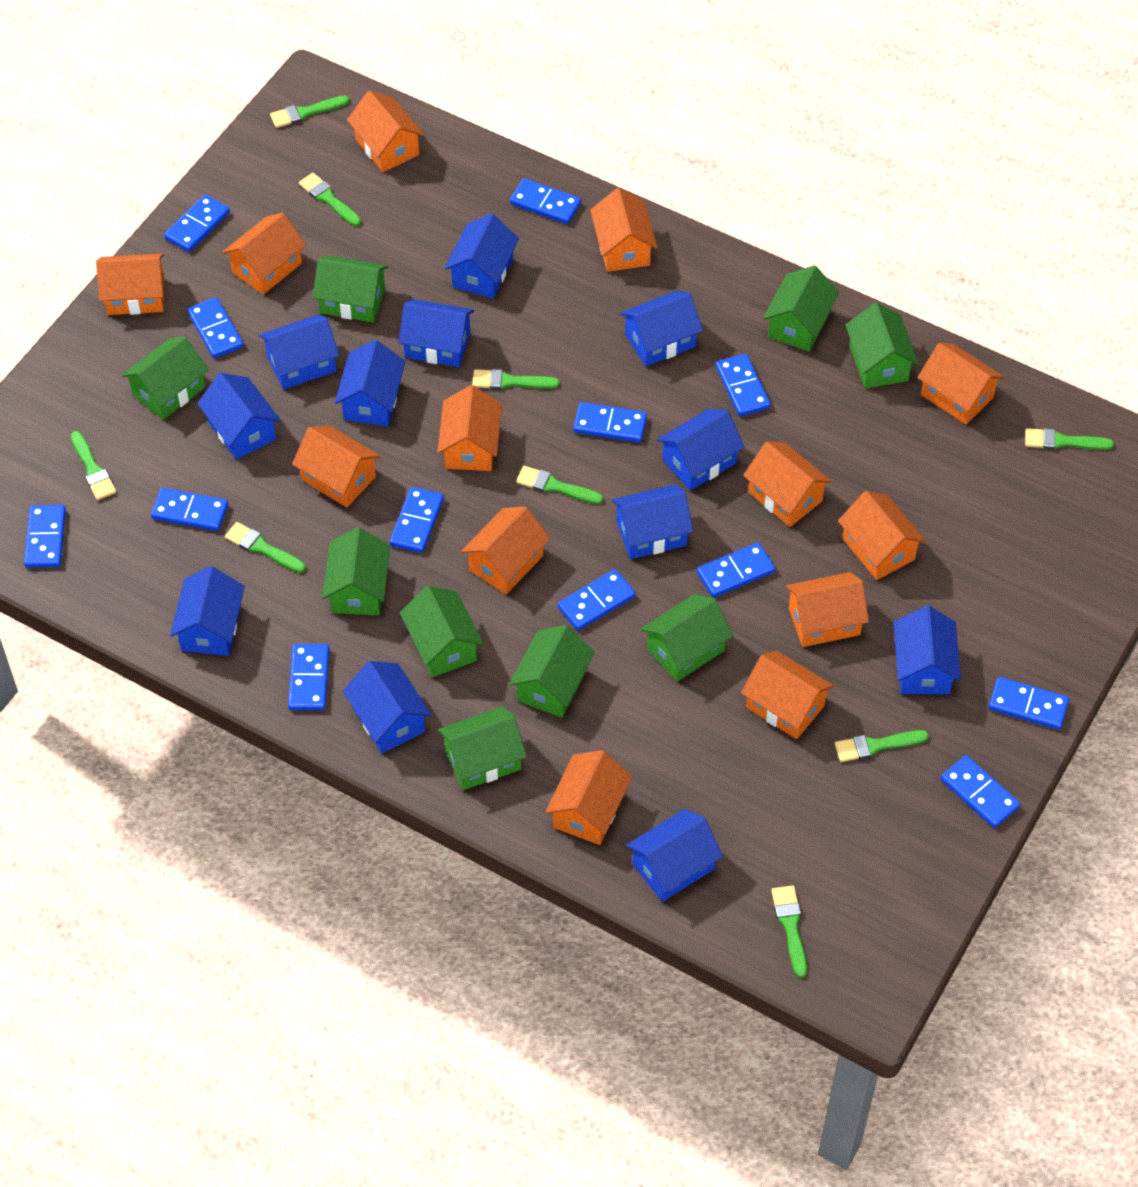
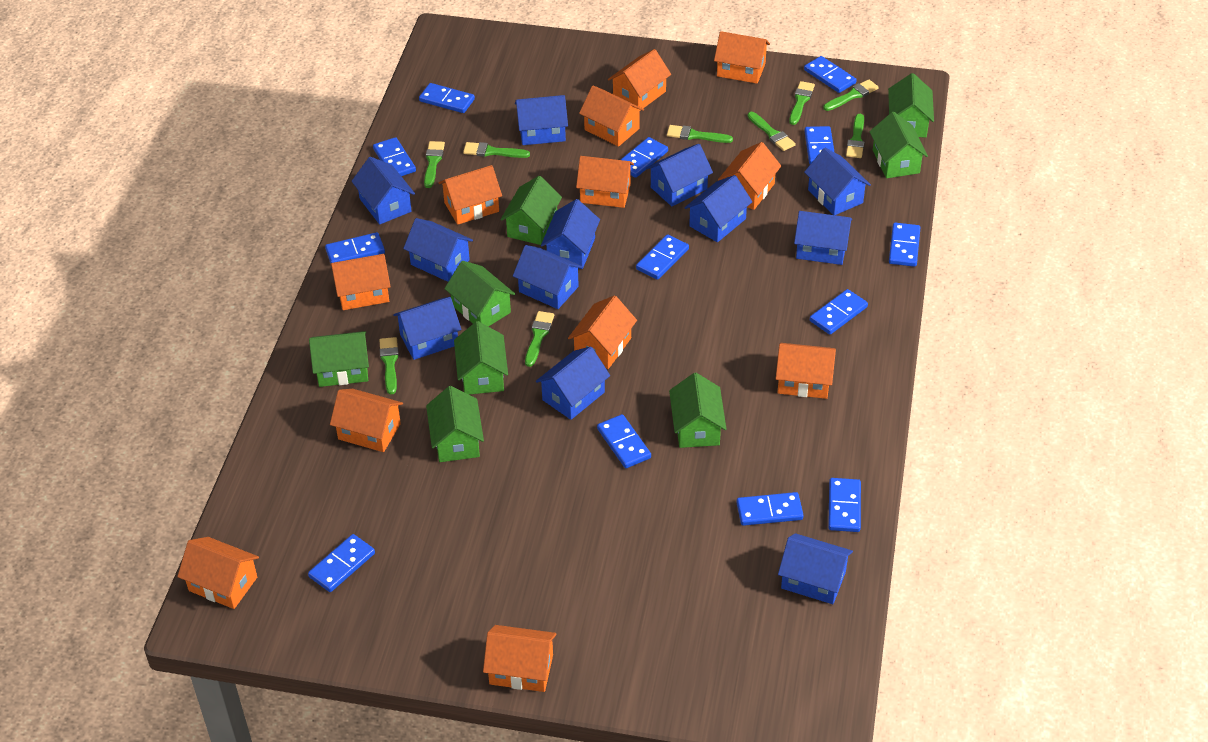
green house: 9 -> 8
orange house: 13 -> 12

